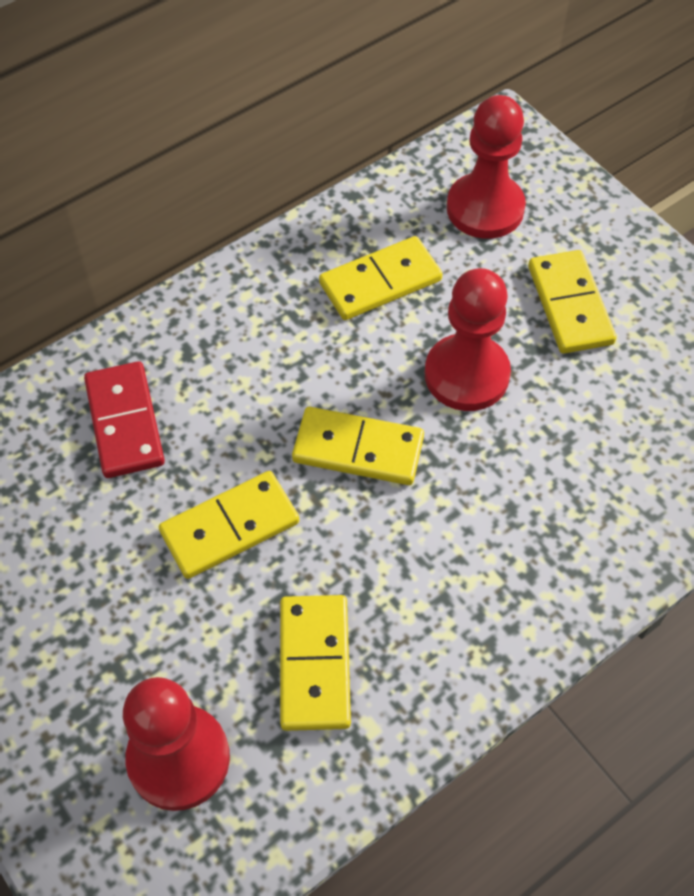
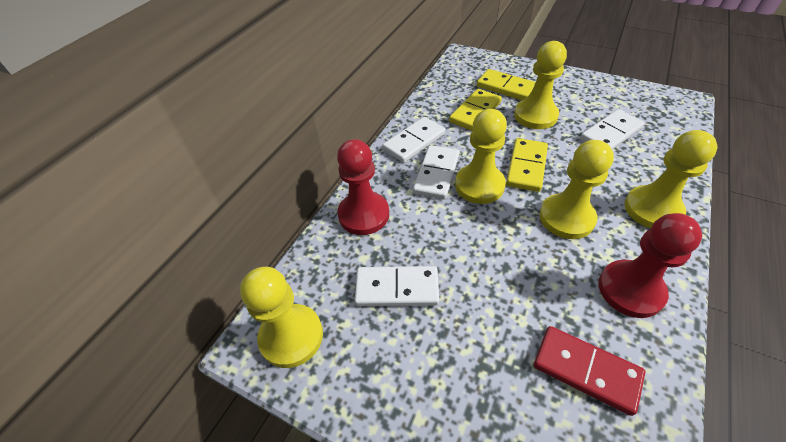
red pawn: 3 -> 2
white domino: 0 -> 4
yellow domino: 5 -> 3
yellow pawn: 0 -> 5

